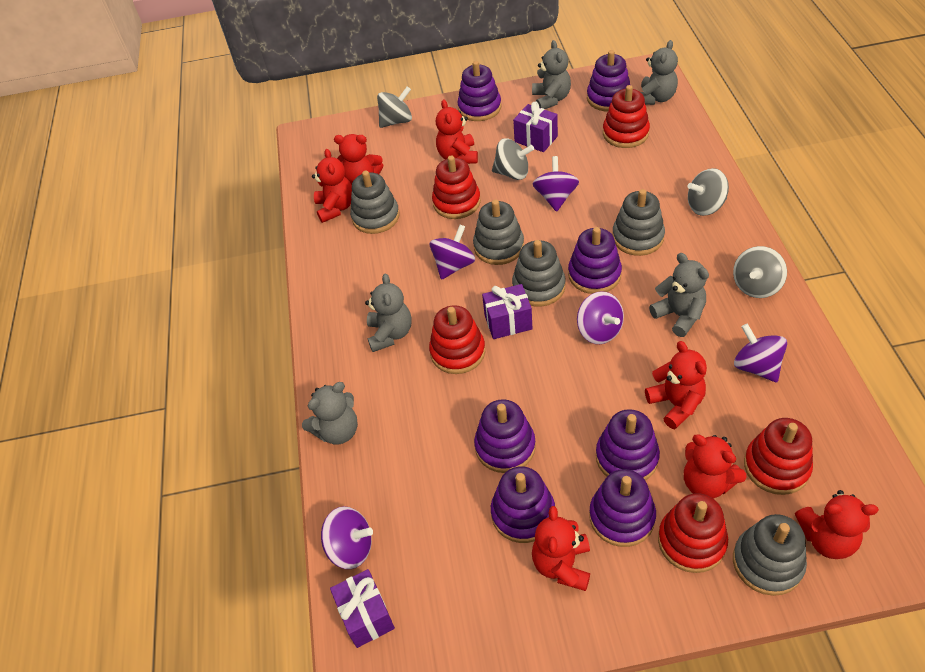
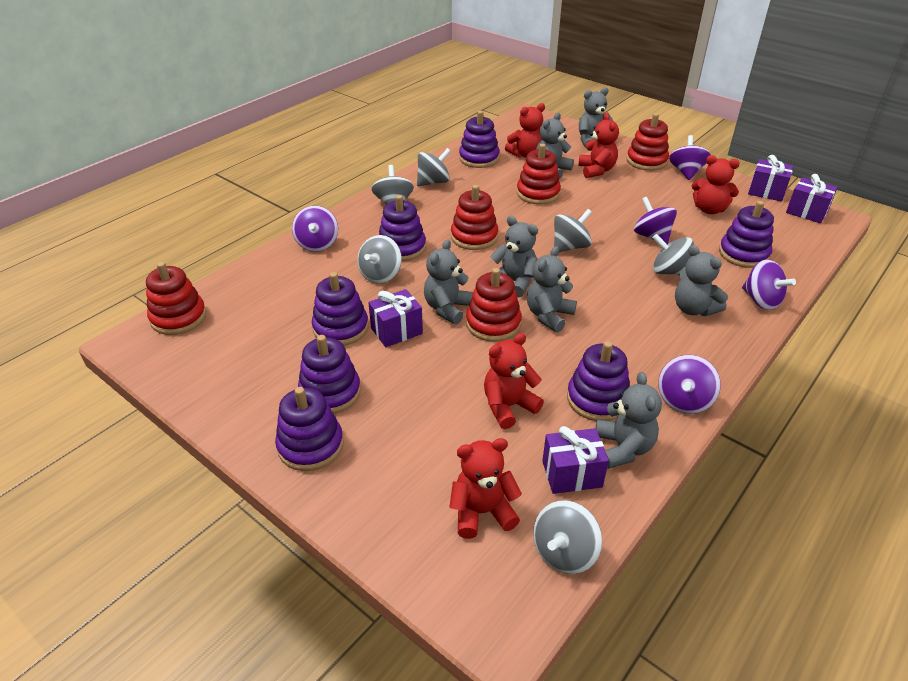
grey spinning top: 4 -> 6
grey stacking toy: 5 -> 0
grey teddy bear: 5 -> 7
purple gift: 3 -> 4
red teddy bear: 7 -> 5

